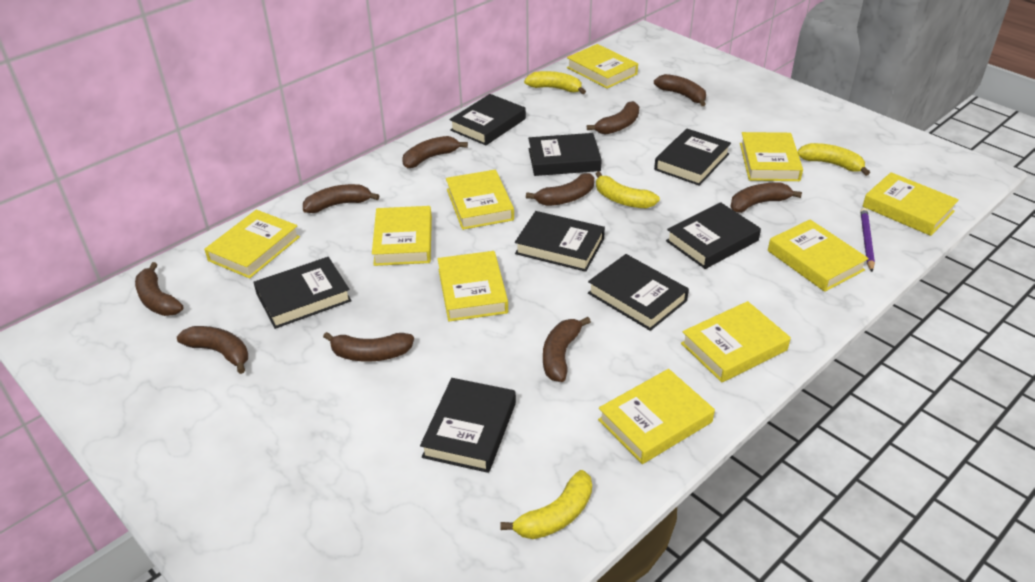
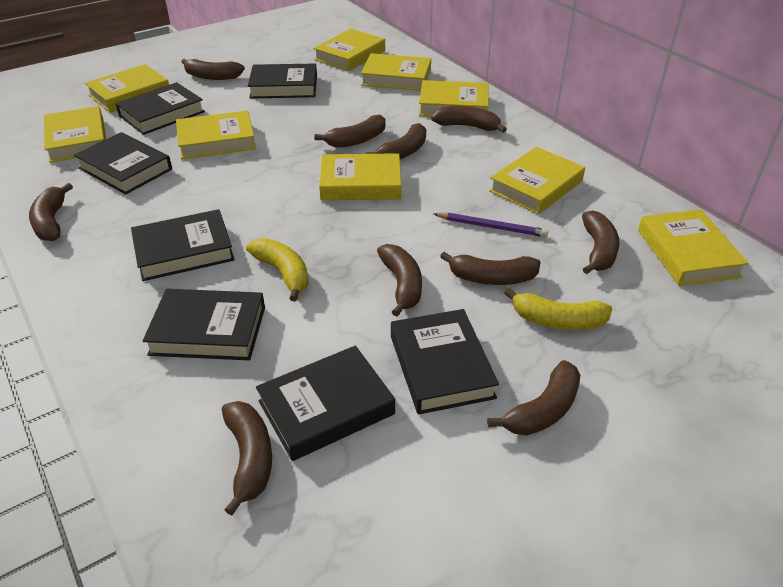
black book: 8 -> 7
yellow banana: 4 -> 2
yellow book: 10 -> 9

